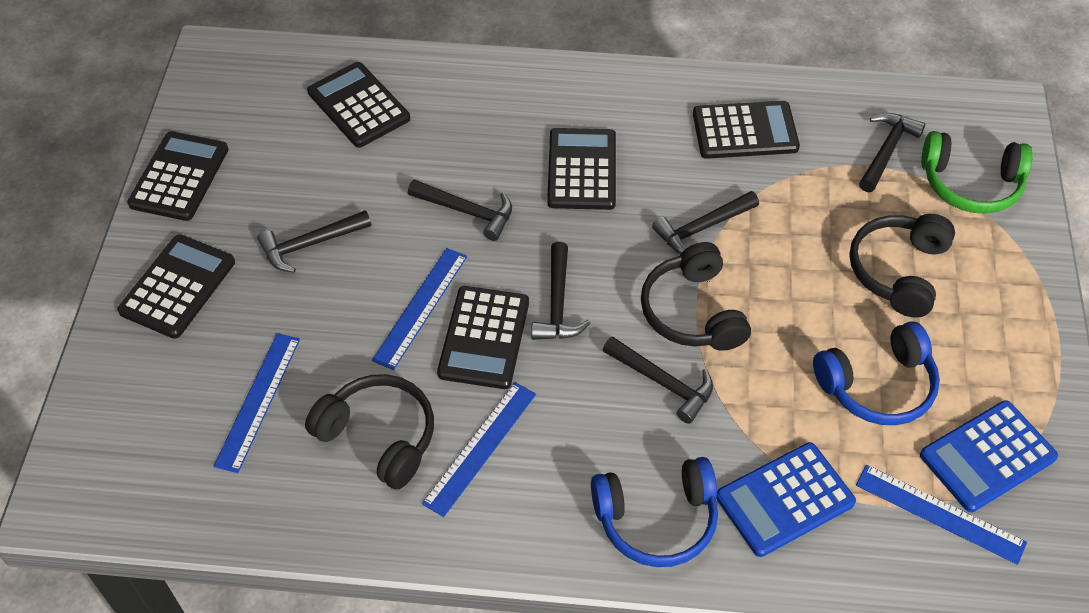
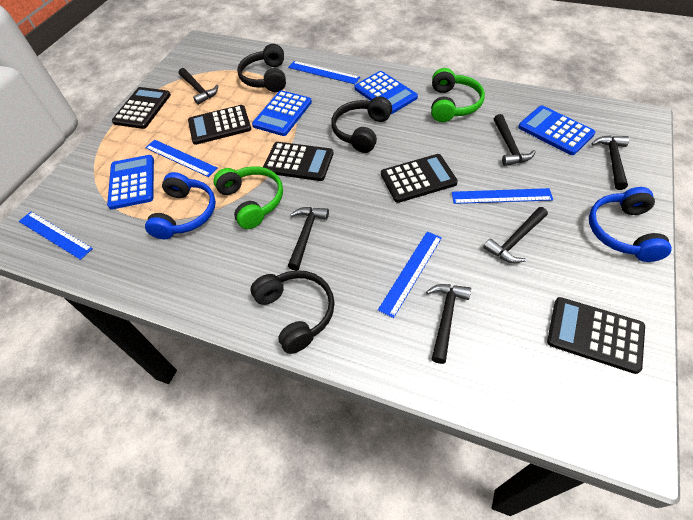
black calculator: 6 -> 5
blue calculator: 2 -> 4
blue ruler: 4 -> 5
green headphones: 1 -> 2

